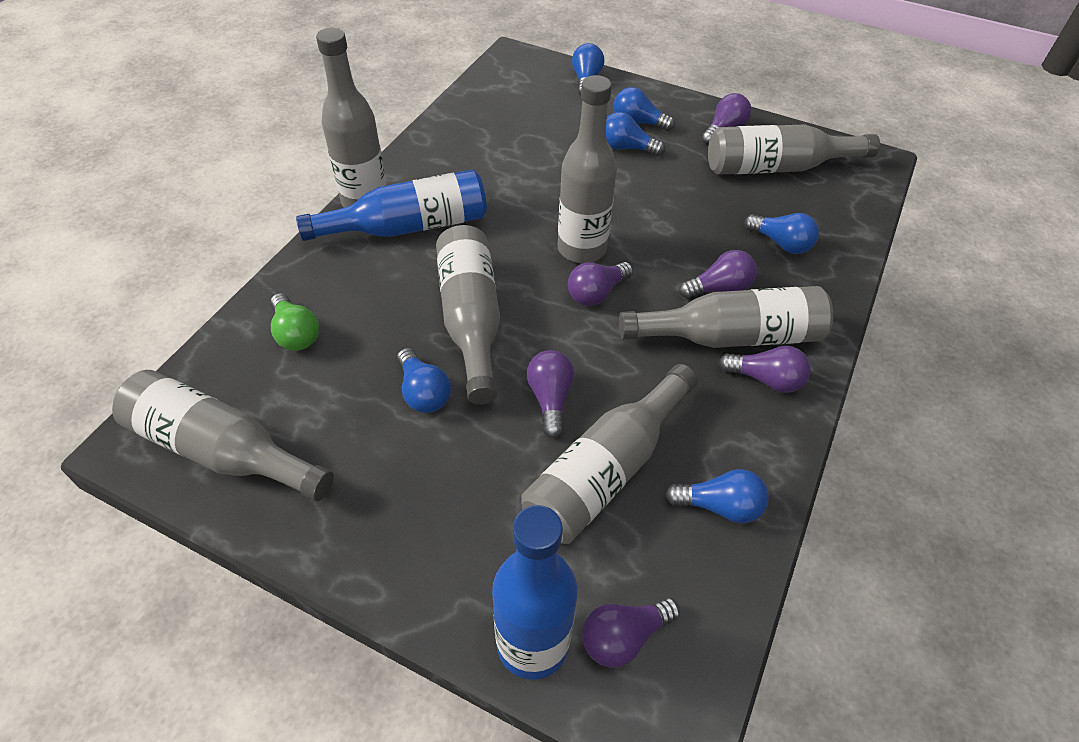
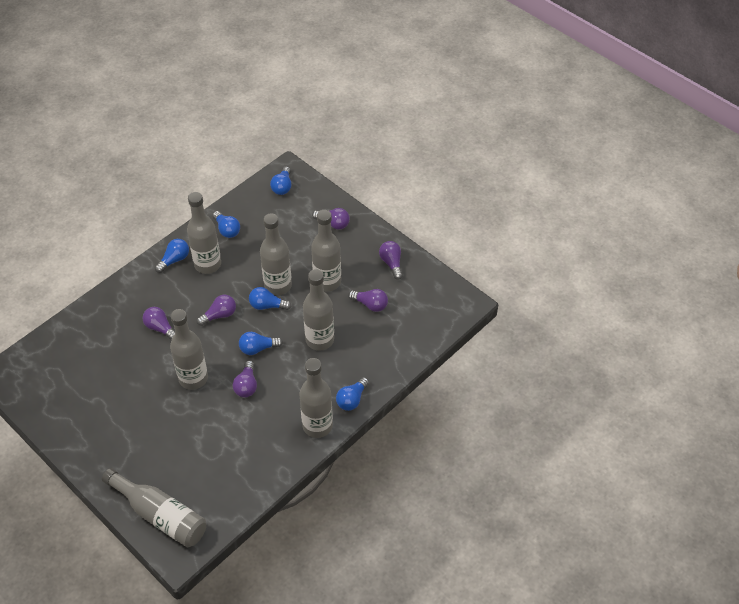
blue bottle: 2 -> 0
green light bulb: 1 -> 0

